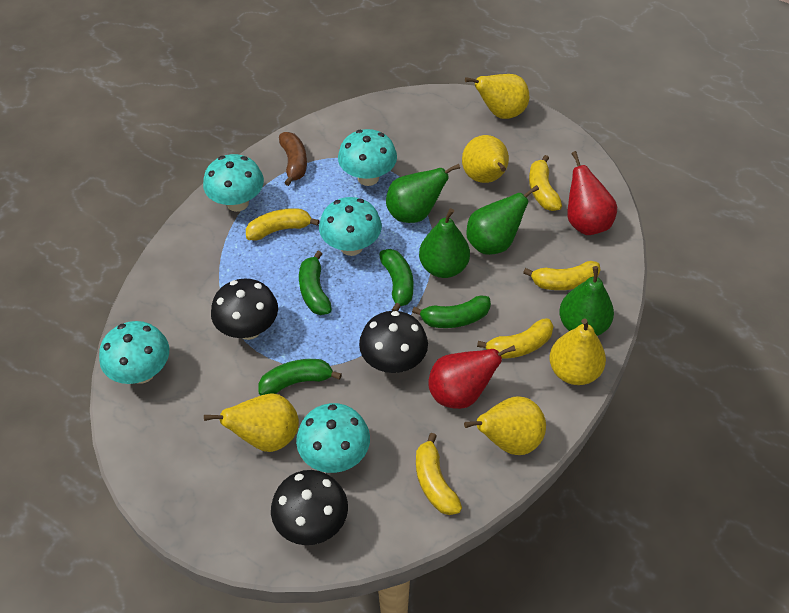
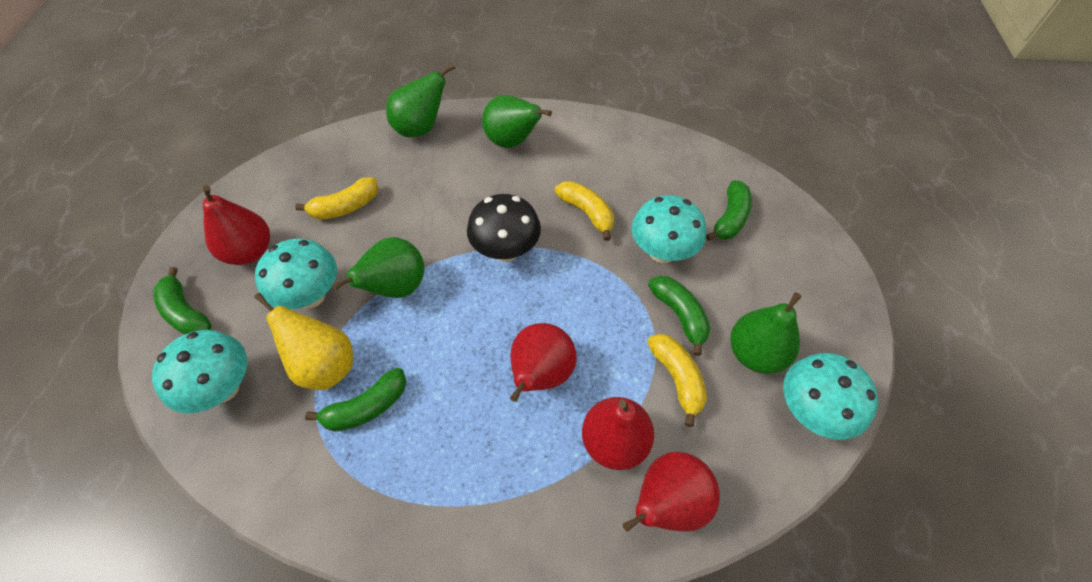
black mushroom: 3 -> 1
brown banana: 1 -> 0
red pear: 2 -> 4
turquoise mushroom: 5 -> 4
yellow banana: 5 -> 3
yellow pear: 5 -> 1

